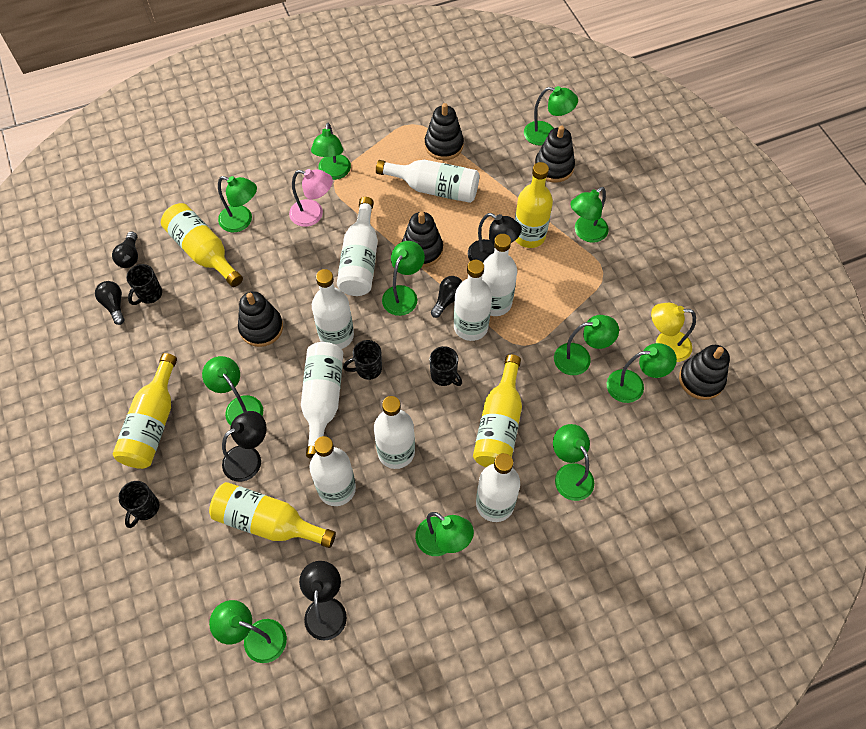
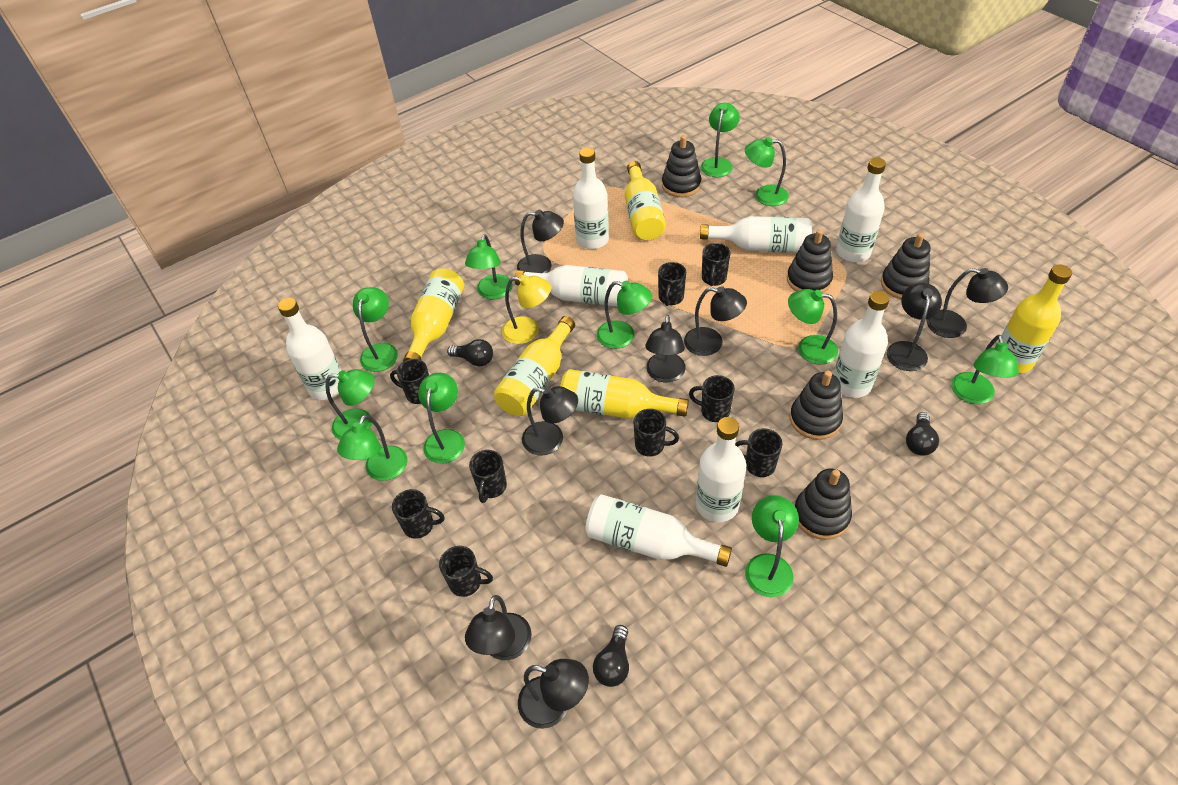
black lamp: 3 -> 8
black mug: 4 -> 9
pink lamp: 1 -> 0
white bottle: 9 -> 8

